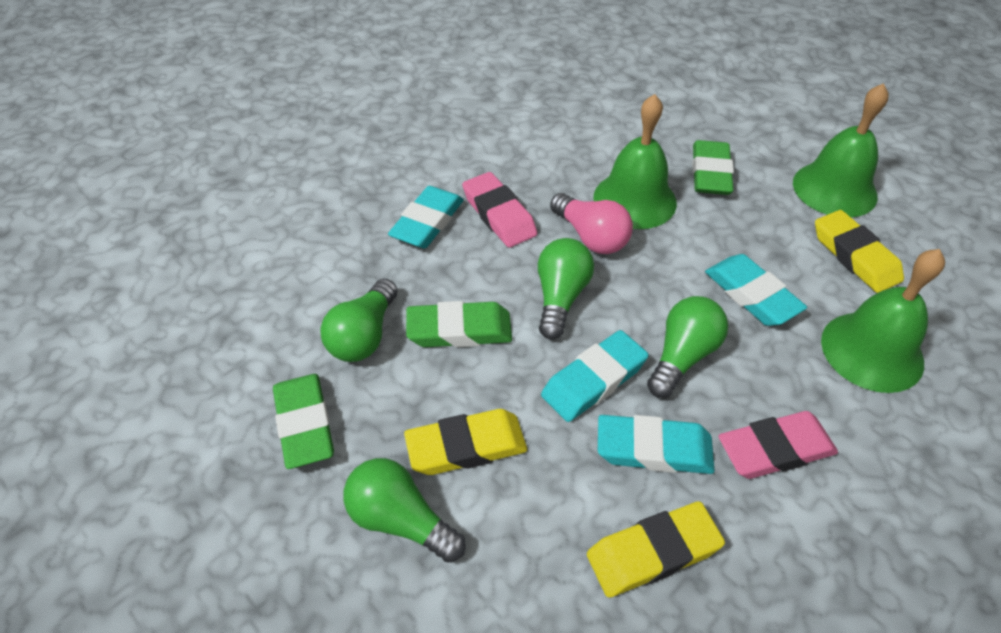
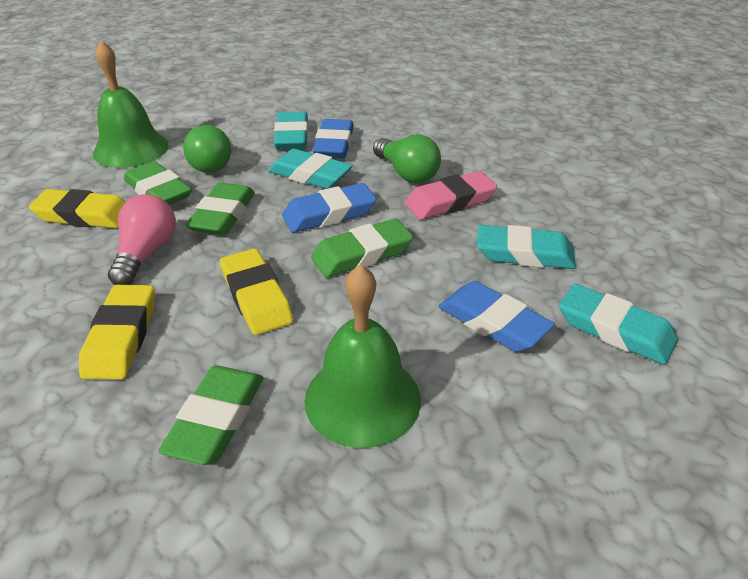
blue eraser: 0 -> 3
green bell: 3 -> 2
green eraser: 3 -> 4
green light bulb: 4 -> 2
pink eraser: 2 -> 1

